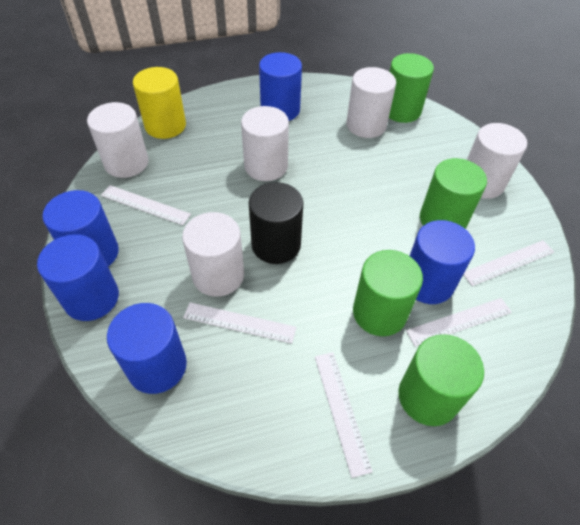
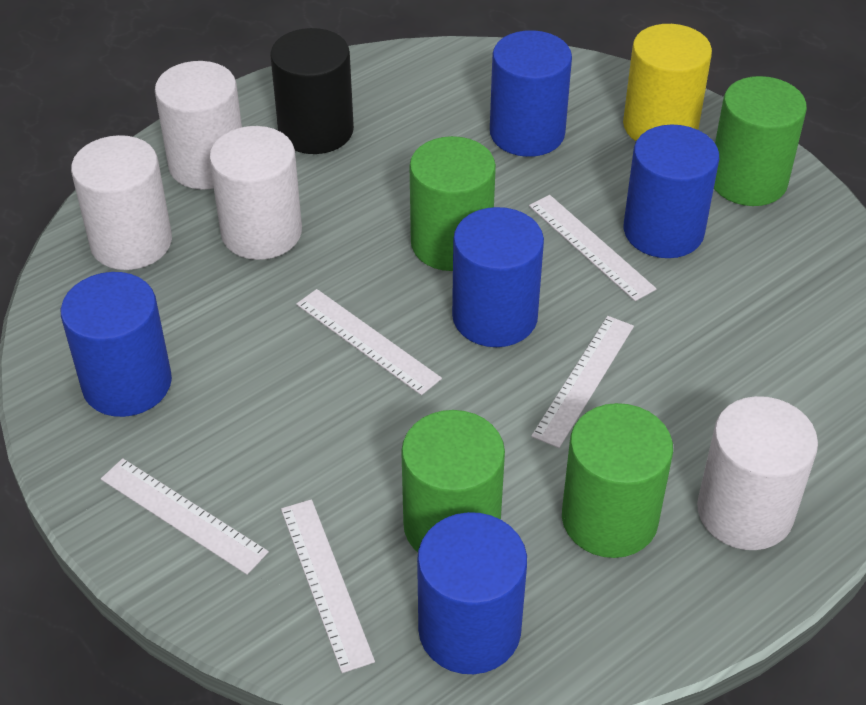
white cylinder: 5 -> 4

